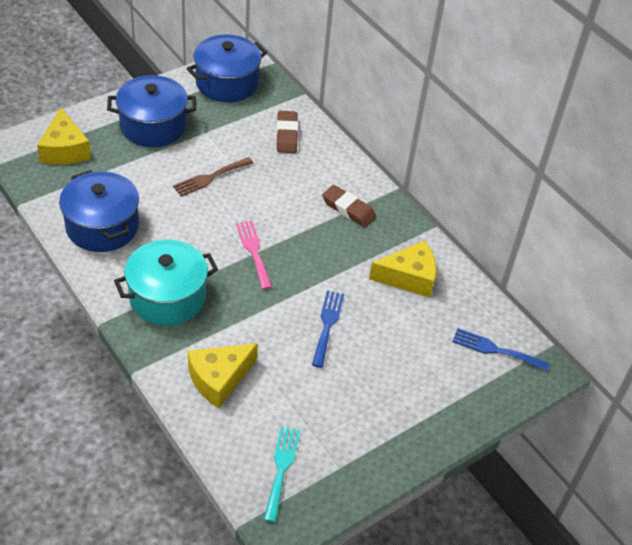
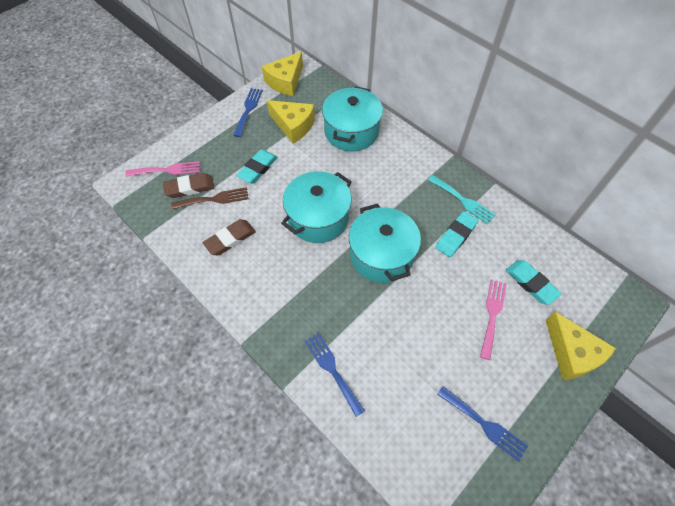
blue fork: 2 -> 3
blue pot: 3 -> 0
pink fork: 1 -> 2
turquoise eraser: 0 -> 3
turquoise pot: 1 -> 3

